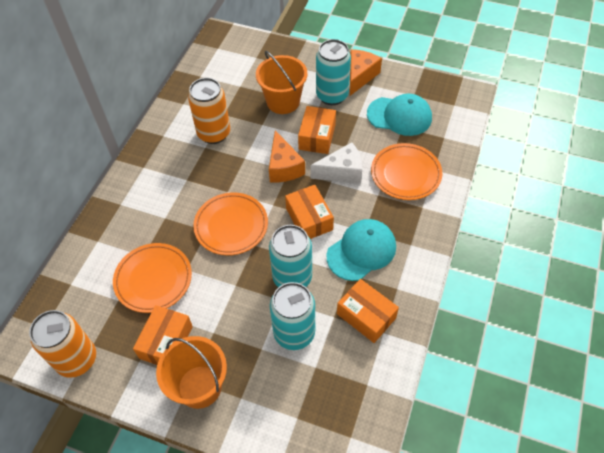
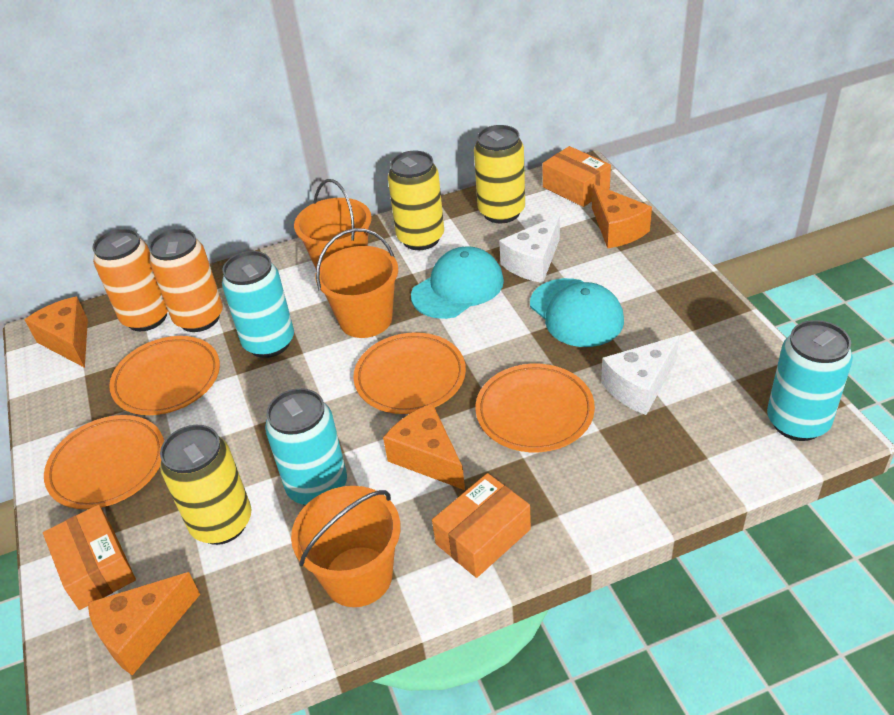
orange box: 4 -> 3
orange bucket: 2 -> 3
orange cheese: 2 -> 4
orange plate: 3 -> 4
white cheese: 1 -> 2
yellow can: 0 -> 3

